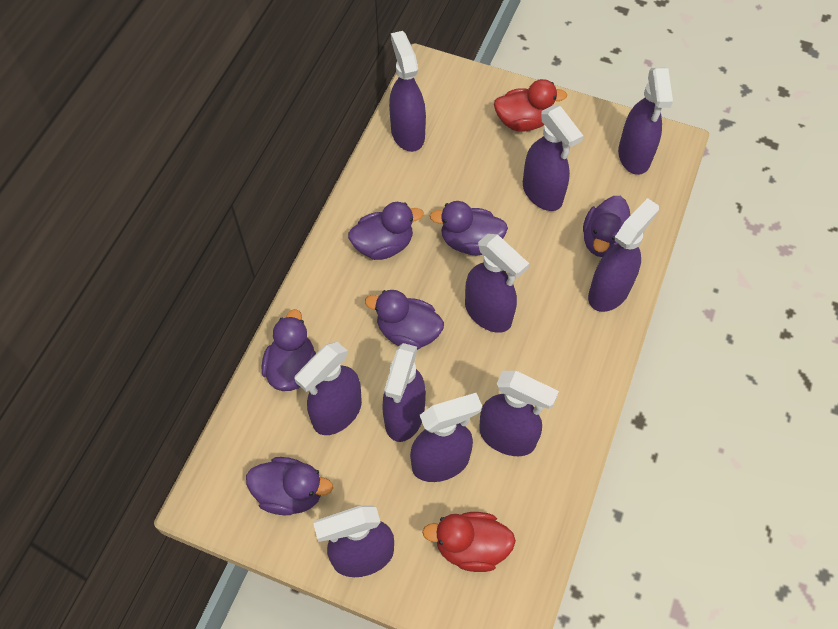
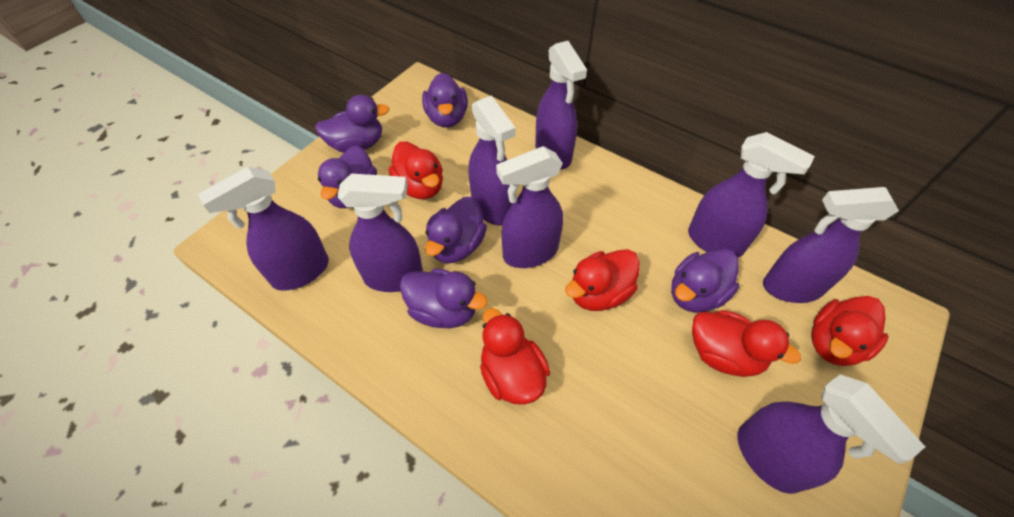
purple spray bottle: 10 -> 8
red duck: 2 -> 5

